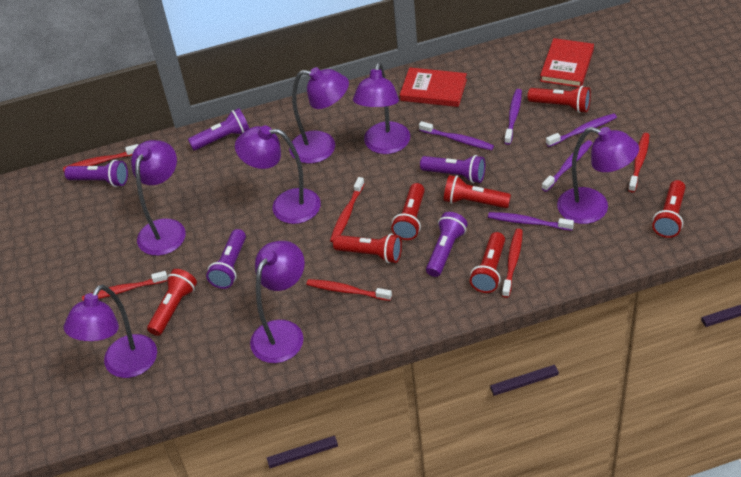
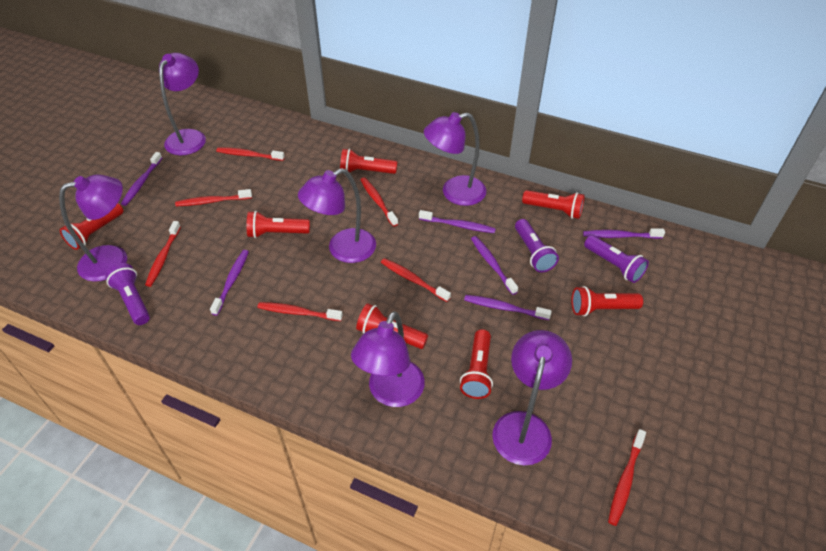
purple flashlight: 5 -> 3
purple lamp: 7 -> 6
purple toothbrush: 5 -> 6
red book: 2 -> 0
red toothbrush: 6 -> 7

